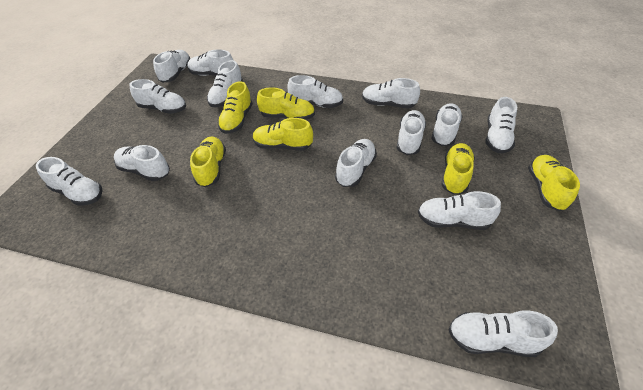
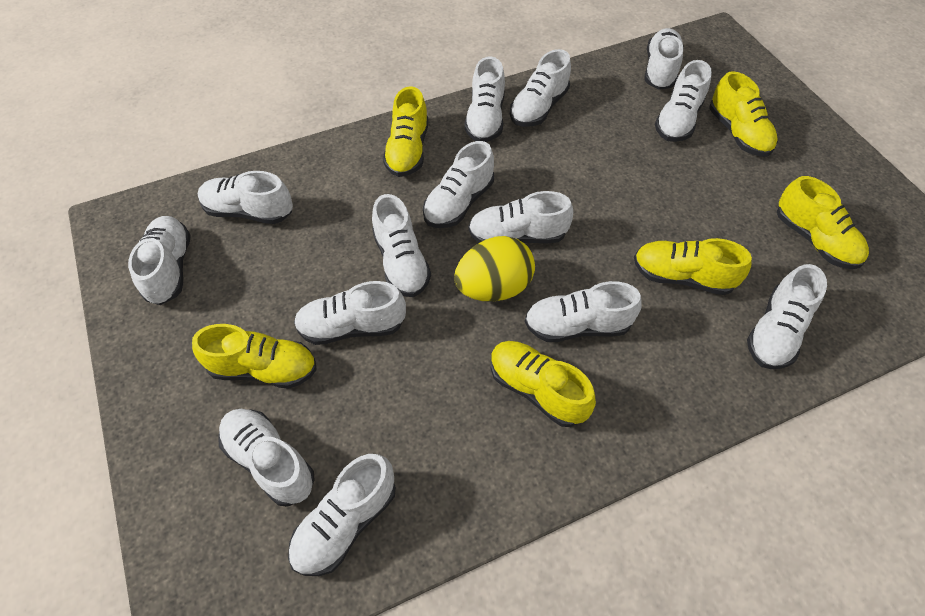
yellow egg: 0 -> 1

